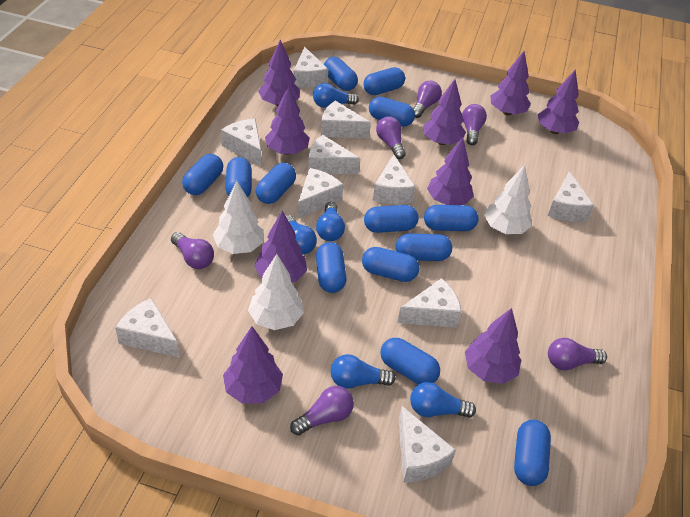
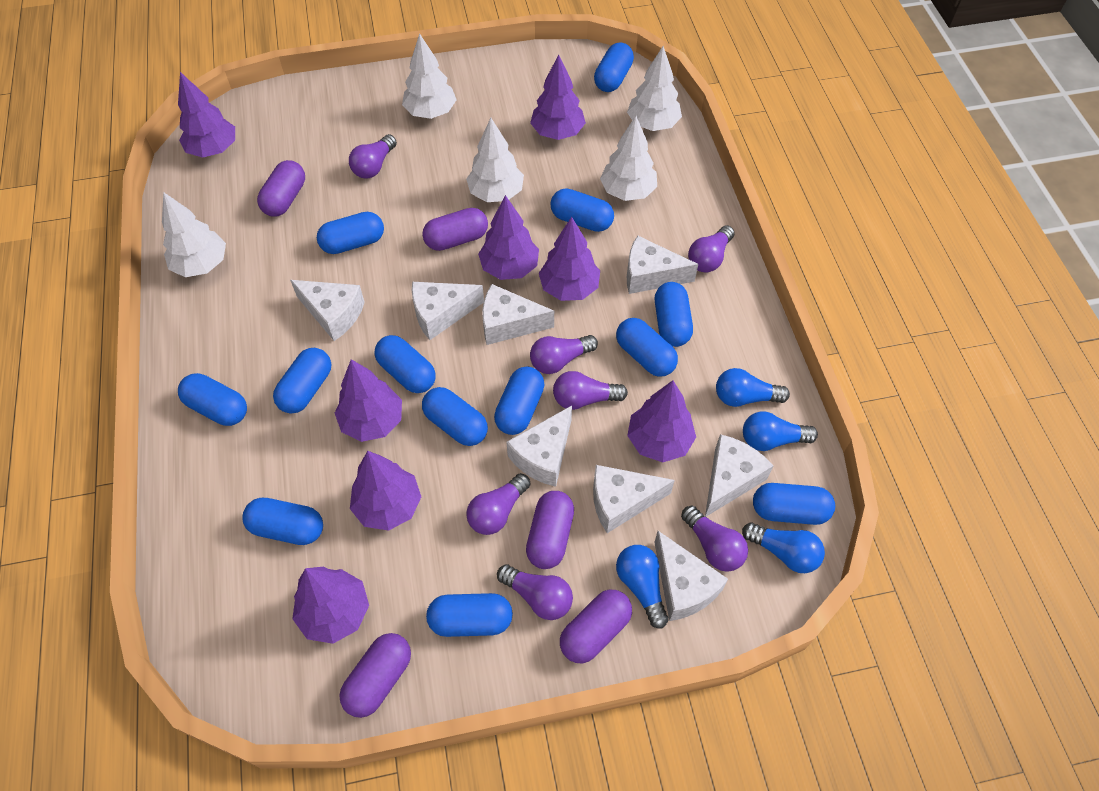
blue light bulb: 5 -> 4
purple capsule: 0 -> 5
purple light bulb: 6 -> 7
purple tree: 9 -> 8
white cheese: 10 -> 8
white tree: 3 -> 5

